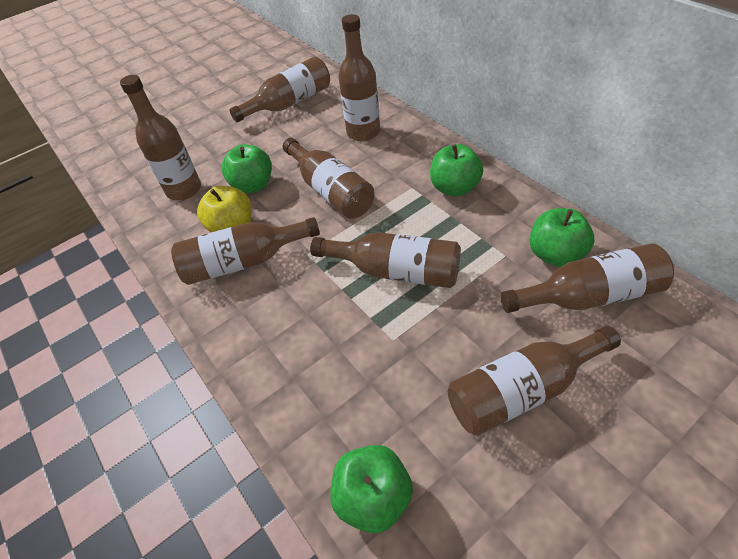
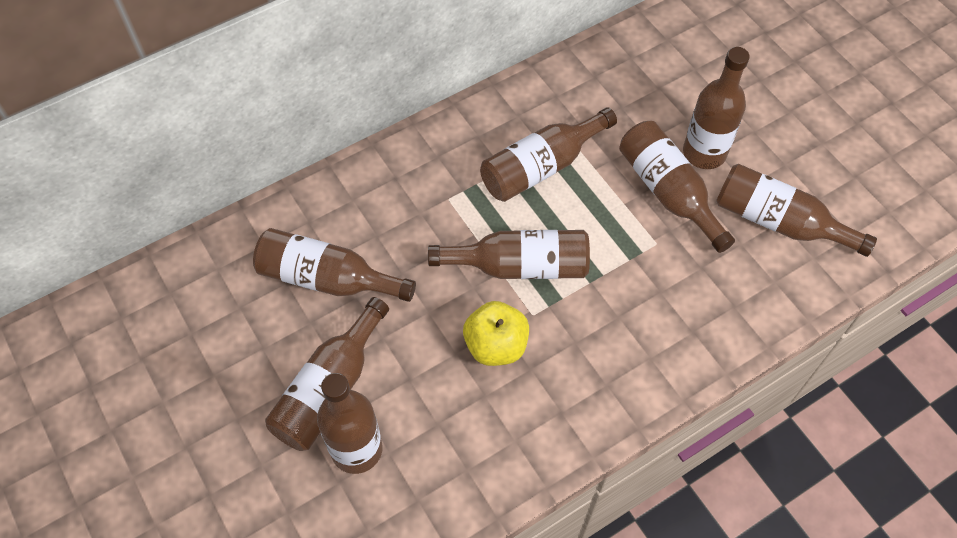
green apple: 4 -> 0

